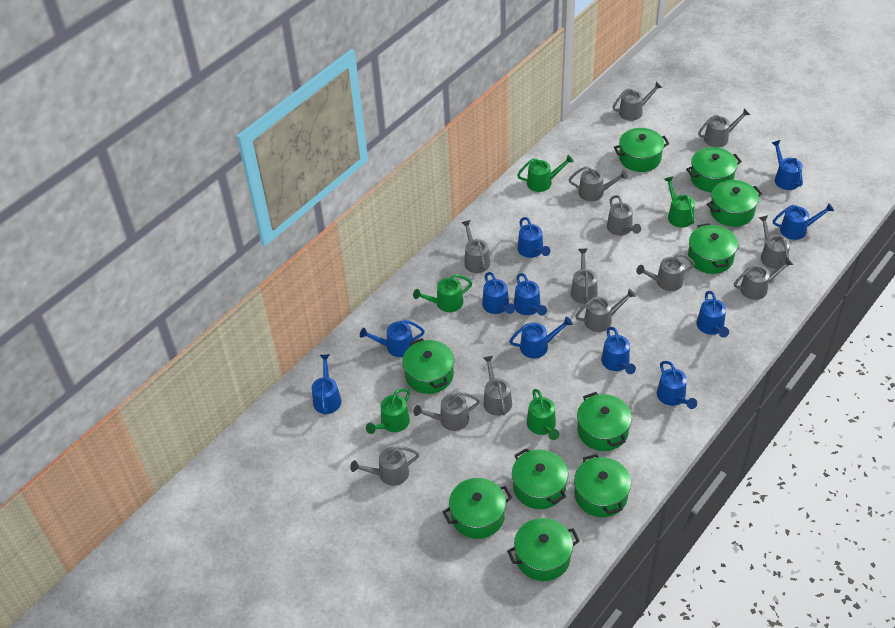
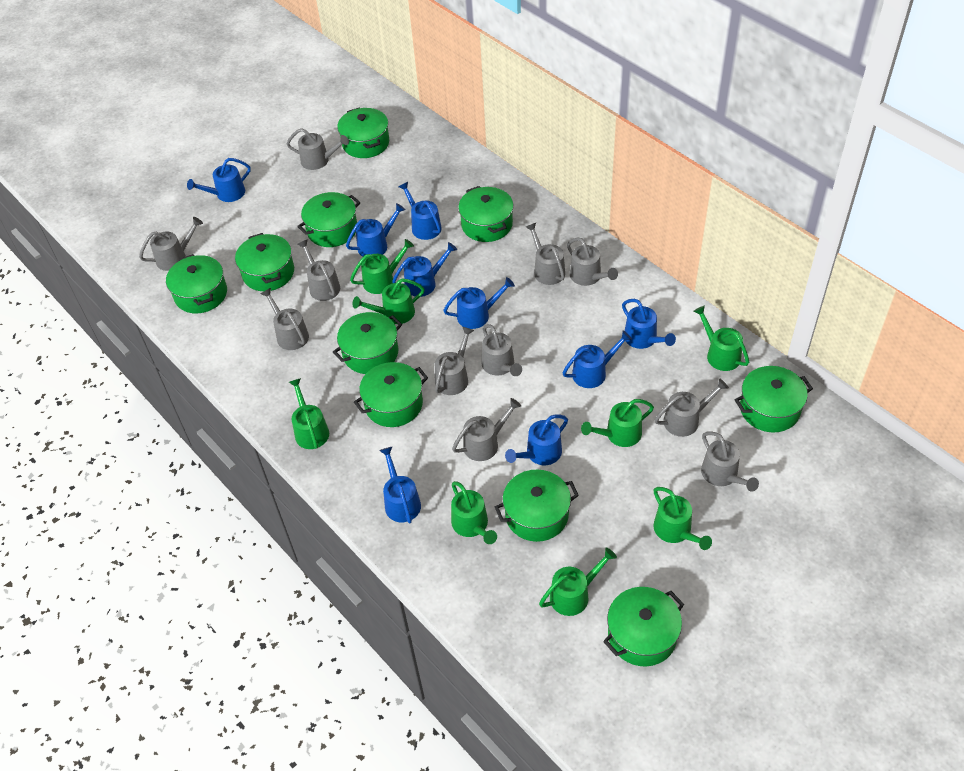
blue watering can: 11 -> 9
green watering can: 5 -> 8
grey watering can: 13 -> 11

